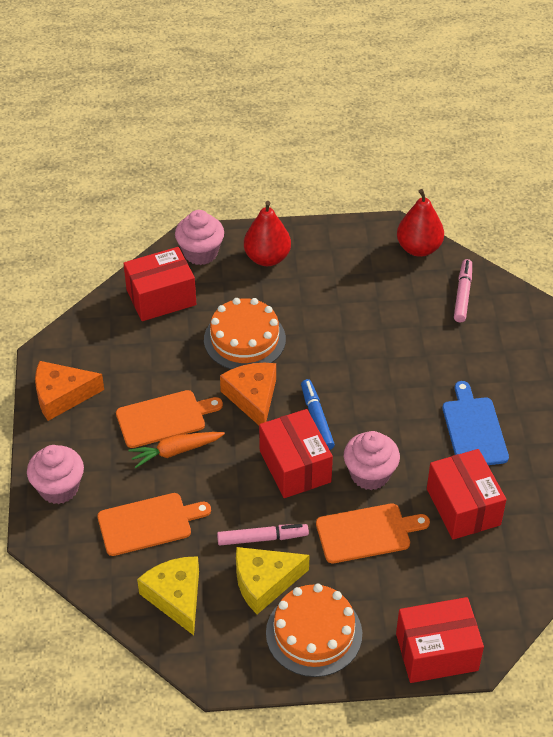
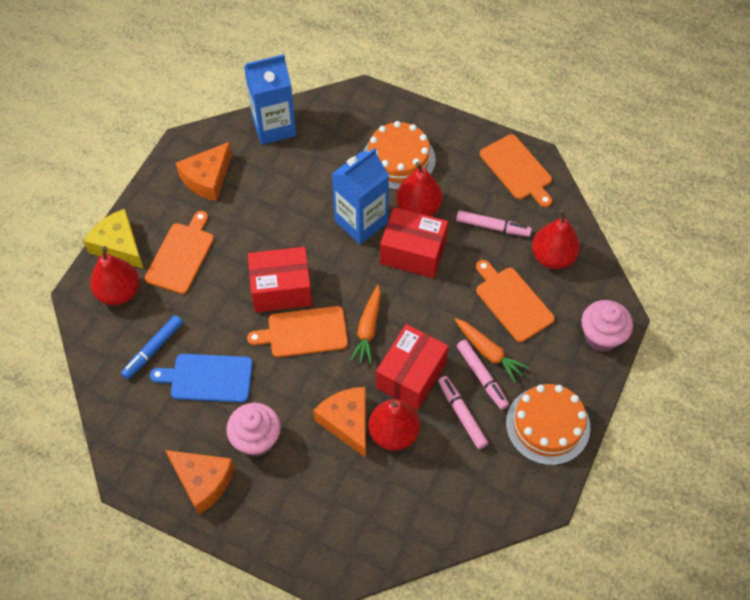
blue carton: 0 -> 2
orange carrot: 1 -> 2
orange cheese: 2 -> 3
orange cutting board: 3 -> 4
pink cupcake: 3 -> 2
pink marker: 2 -> 3
red box: 4 -> 3
red pear: 2 -> 4
yellow cheese: 2 -> 1

